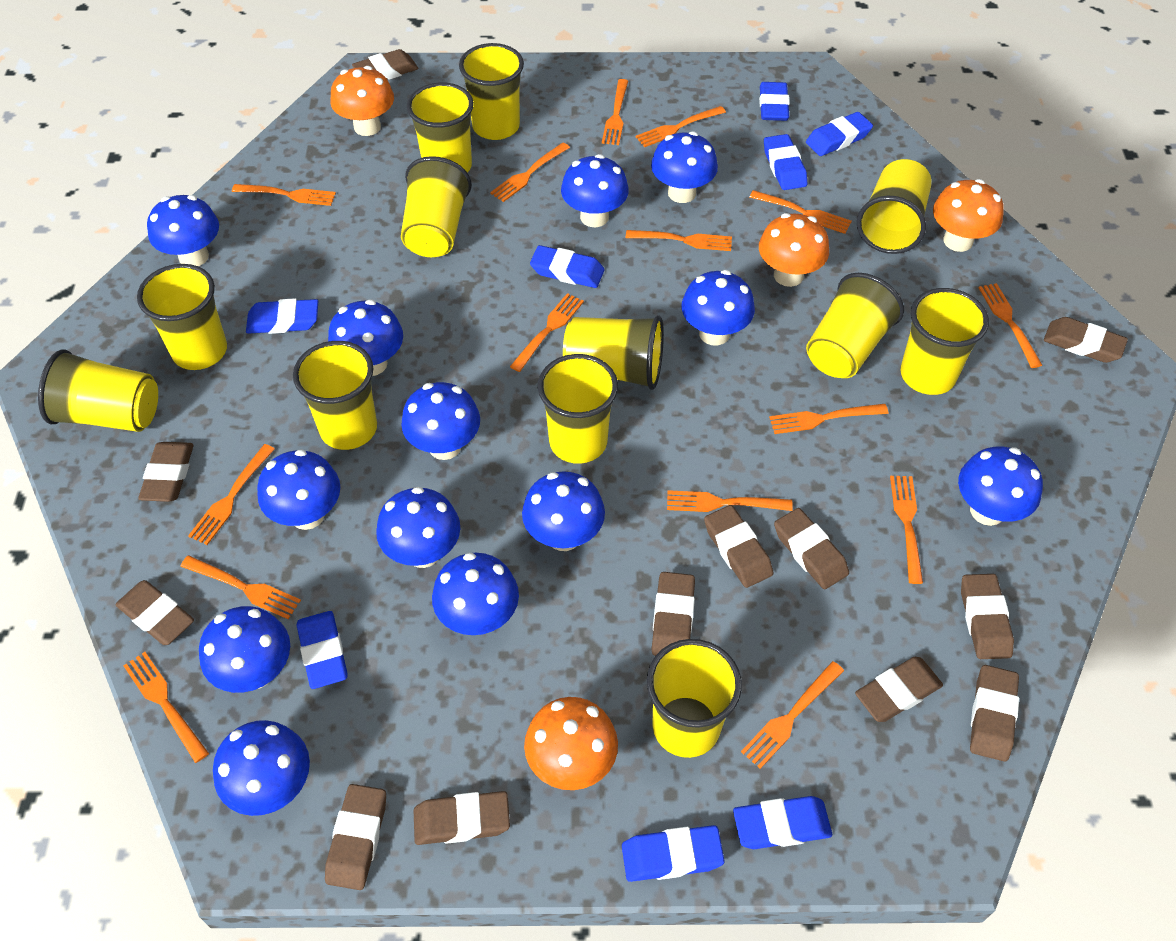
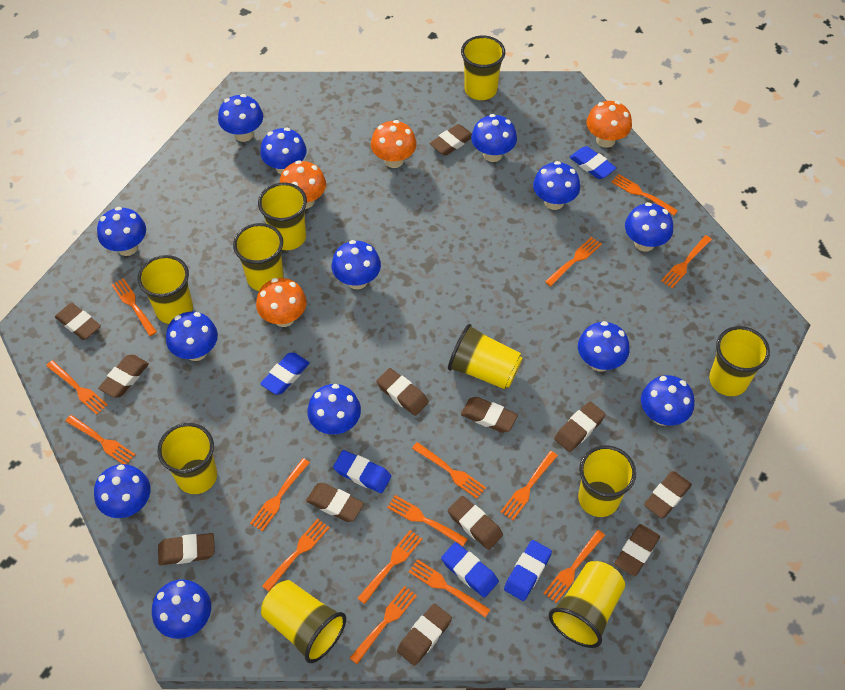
blue eraser: 8 -> 5
yellow cup: 12 -> 10

